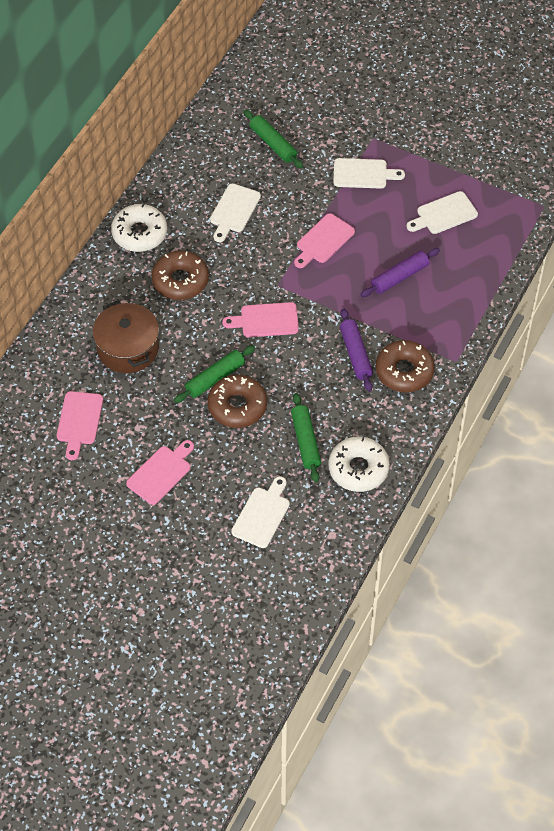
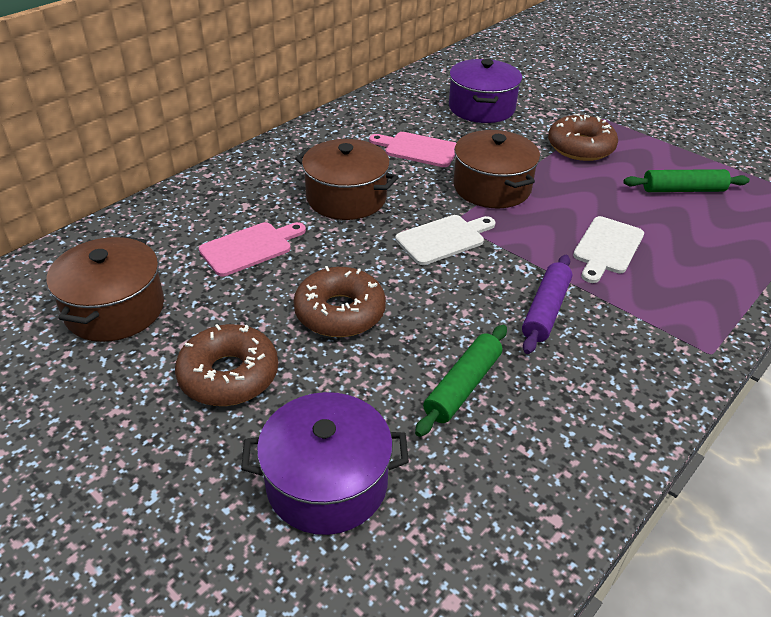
brown pot: 1 -> 3
green rolling pin: 3 -> 2
pink cutting board: 4 -> 2
purple pot: 0 -> 2
purple rolling pin: 2 -> 1
white cutting board: 4 -> 2
white donut: 2 -> 0

